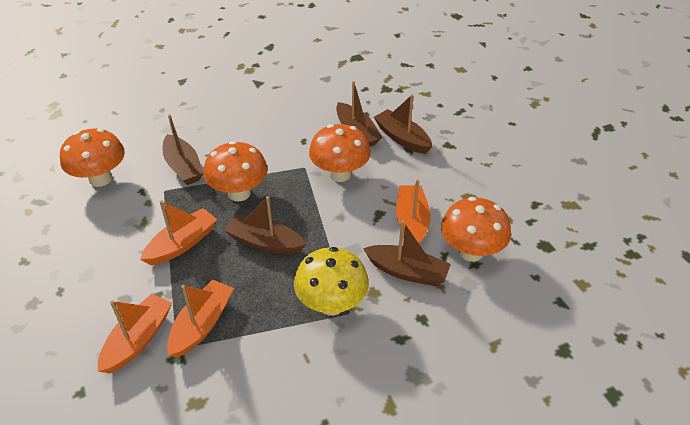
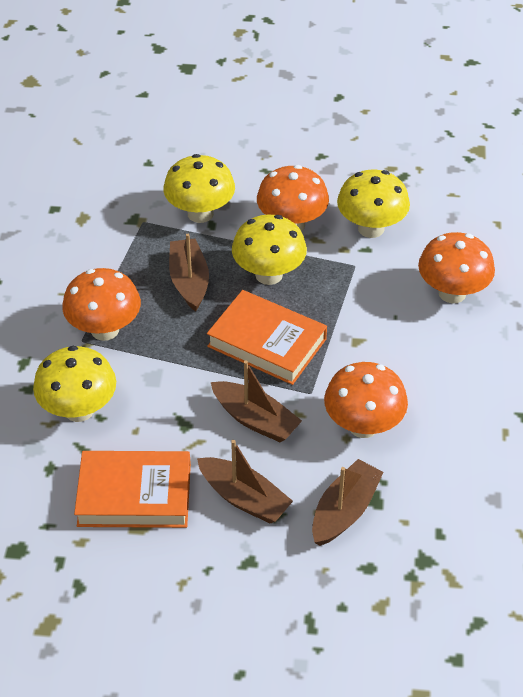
brown boat: 5 -> 4
orange boat: 4 -> 0
orange book: 0 -> 2
yellow mushroom: 1 -> 4

